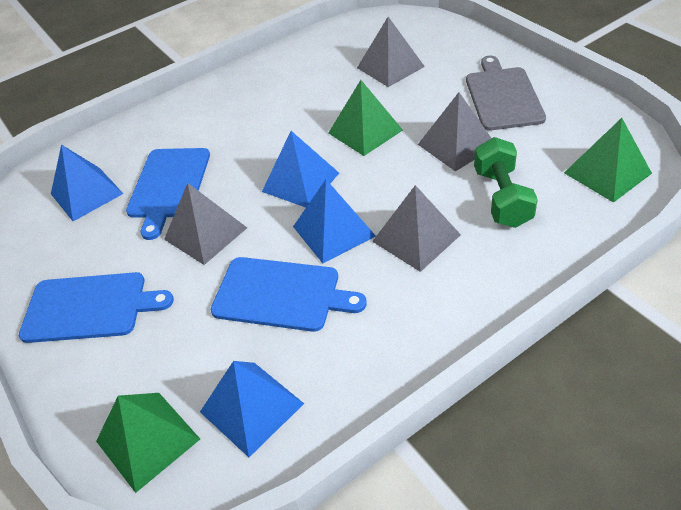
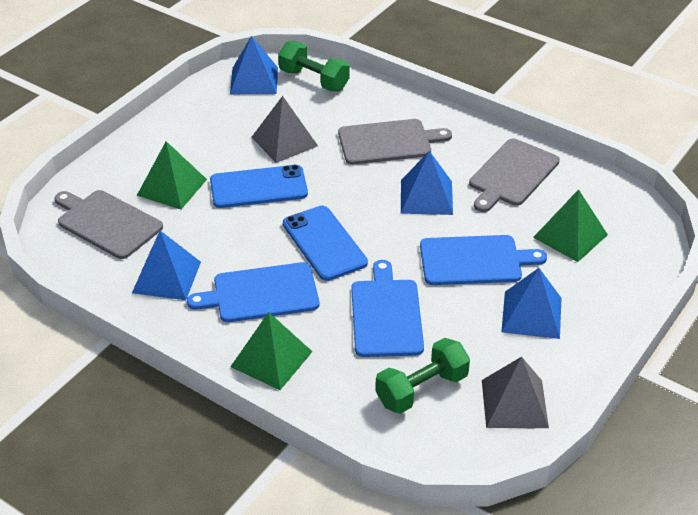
blue phone: 0 -> 2
green dumbbell: 1 -> 2
grey cutting board: 1 -> 3
grey pyramid: 4 -> 2

